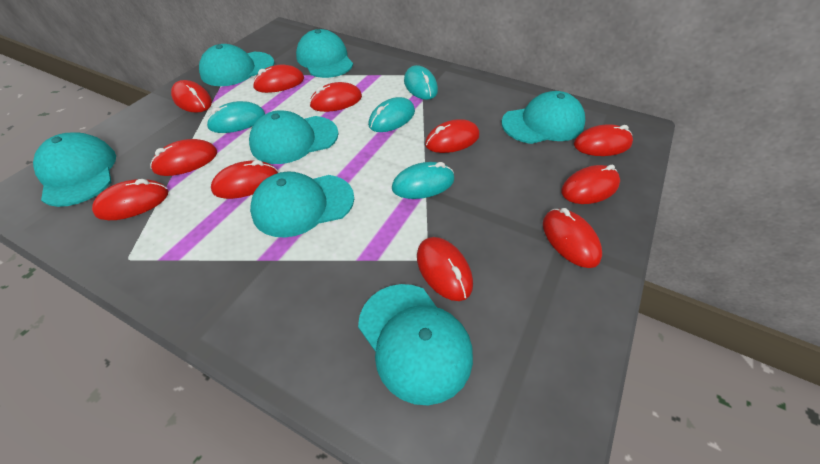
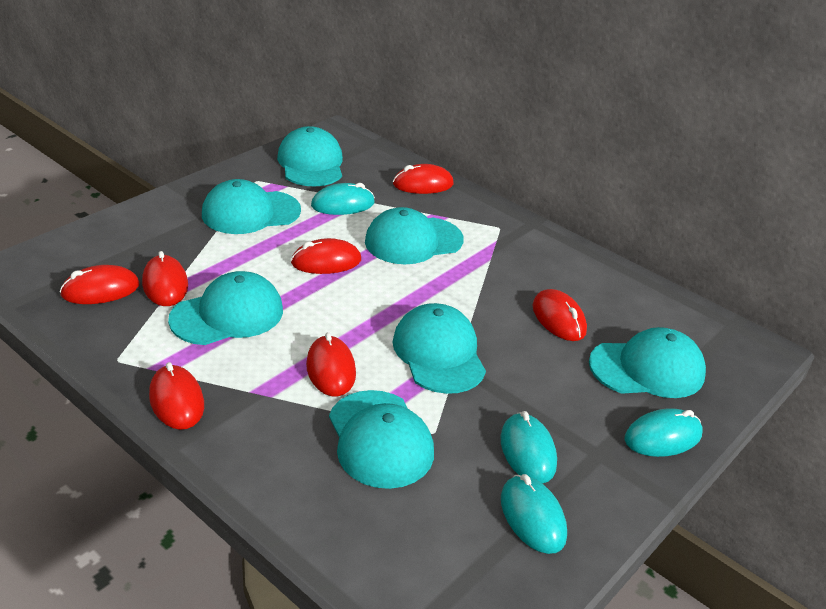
red mouse: 11 -> 7

